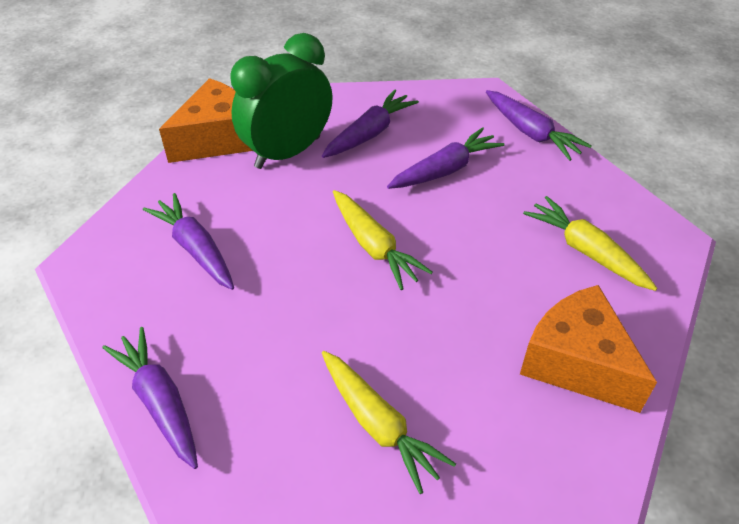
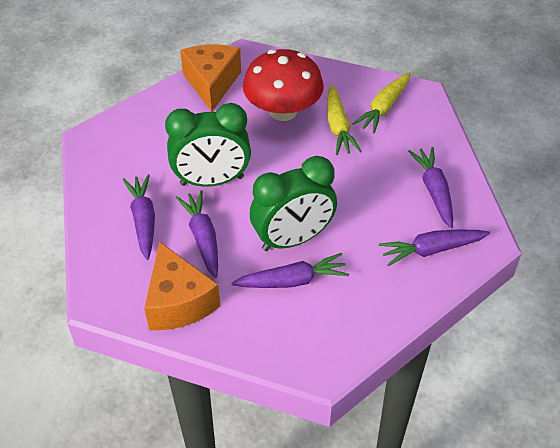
green clock: 1 -> 2
red mushroom: 0 -> 1
yellow carrot: 3 -> 2

